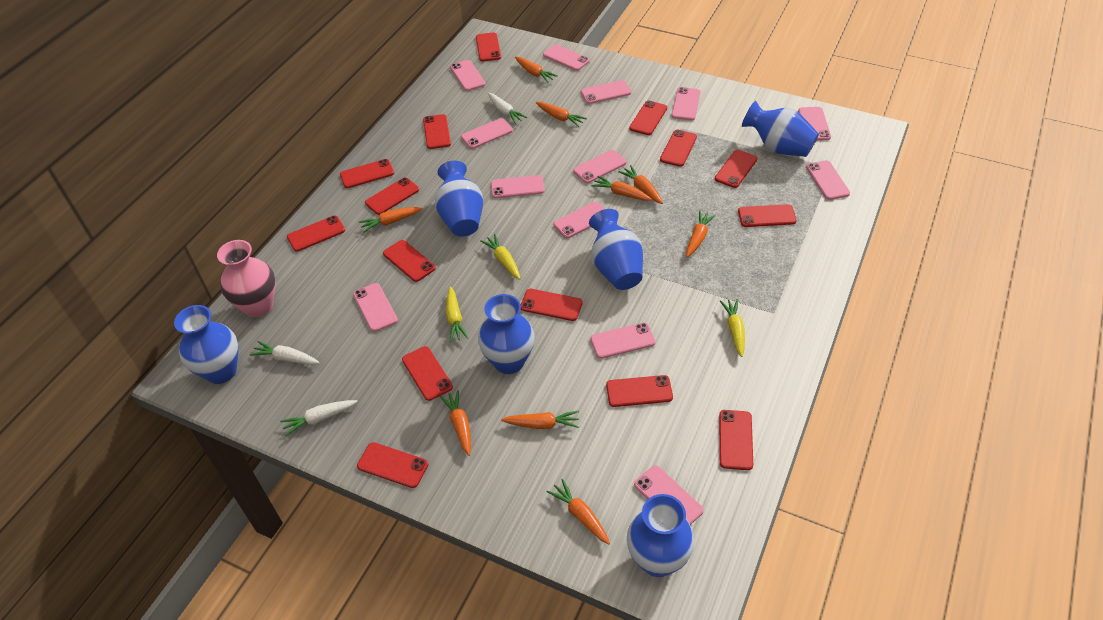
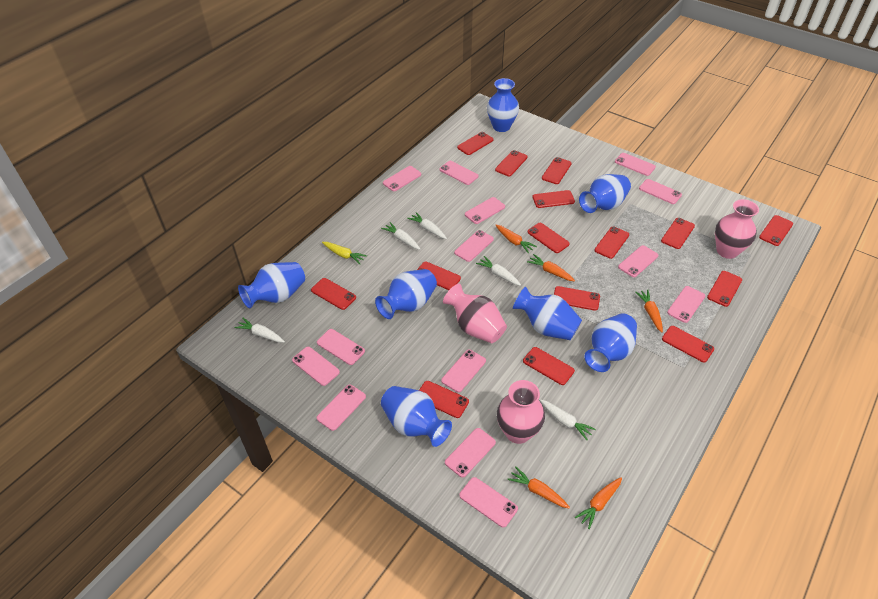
blue vase: 6 -> 7
orange carrot: 9 -> 5
pink phone: 13 -> 14
pink vase: 1 -> 3
white carrot: 3 -> 5
yellow carrot: 3 -> 1

